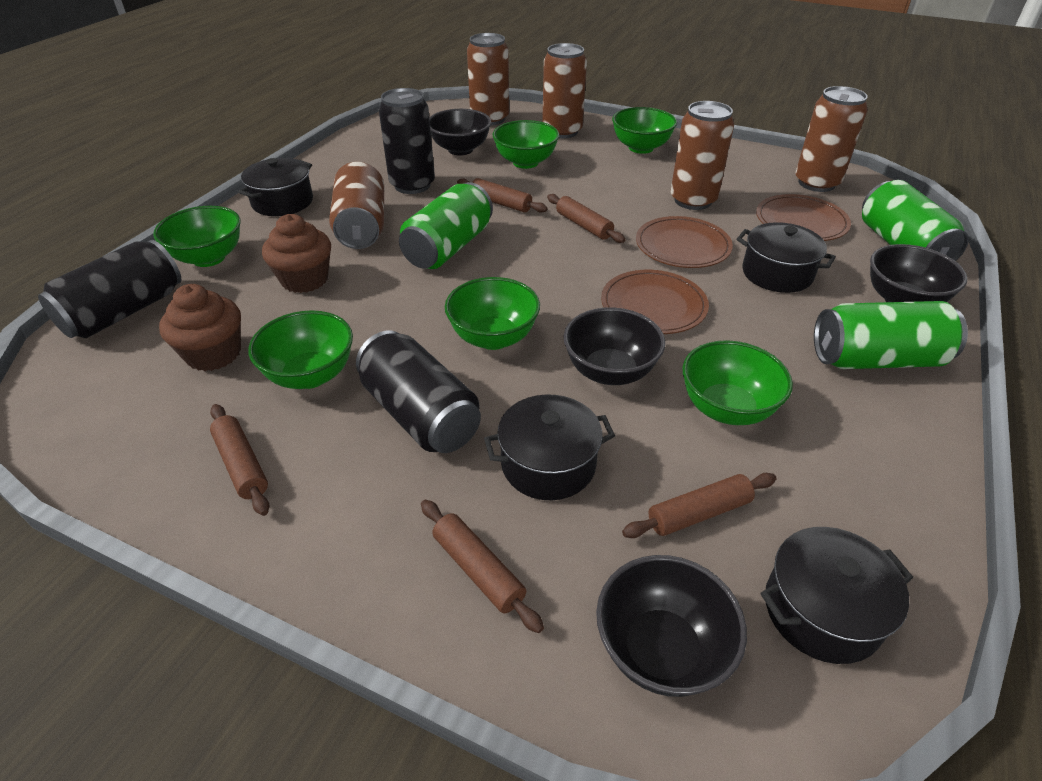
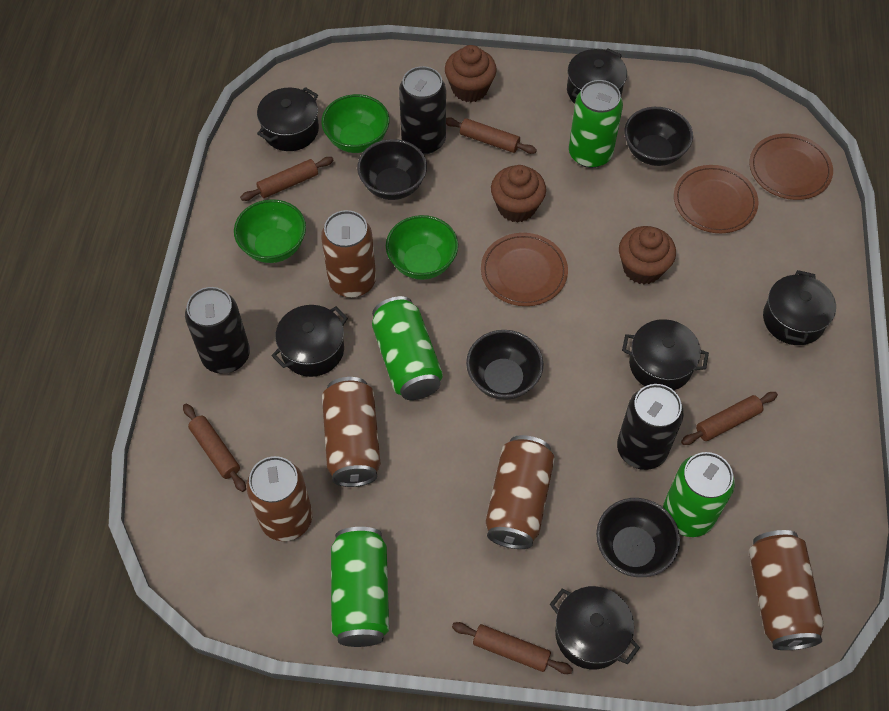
black pot: 4 -> 6
brown cupcake: 2 -> 3
green bowl: 6 -> 3
green can: 3 -> 4

